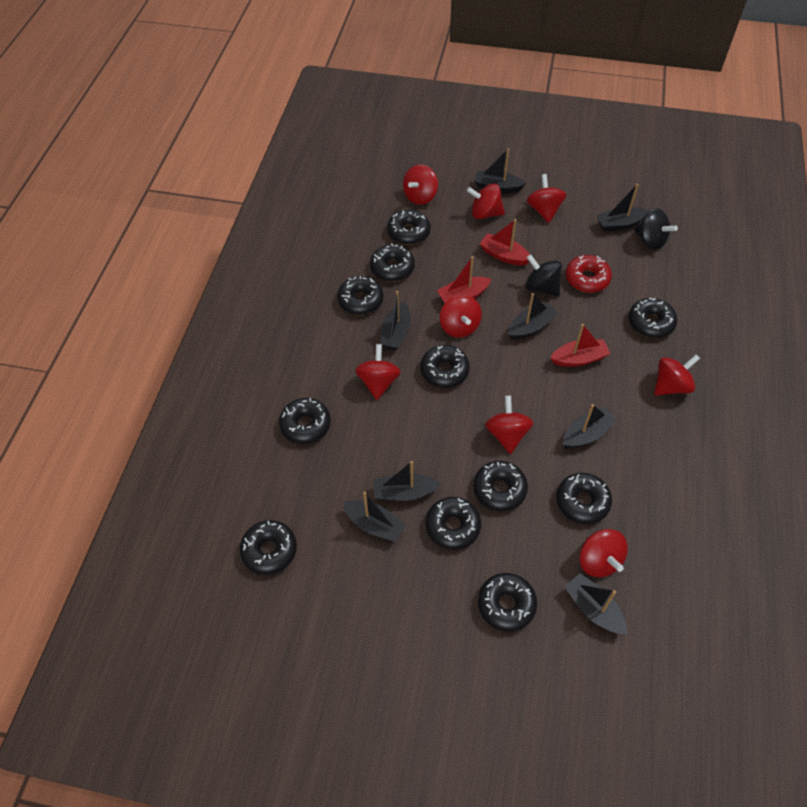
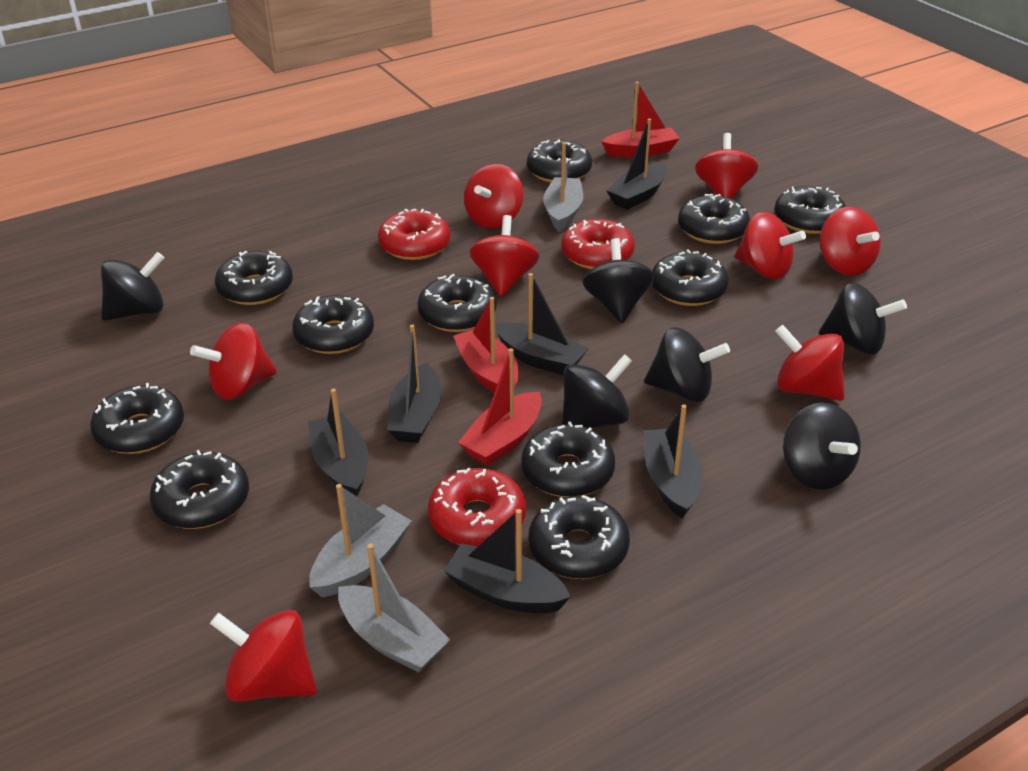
black boat: 8 -> 6
black spinning top: 2 -> 6
grey boat: 0 -> 3
red donut: 1 -> 3

